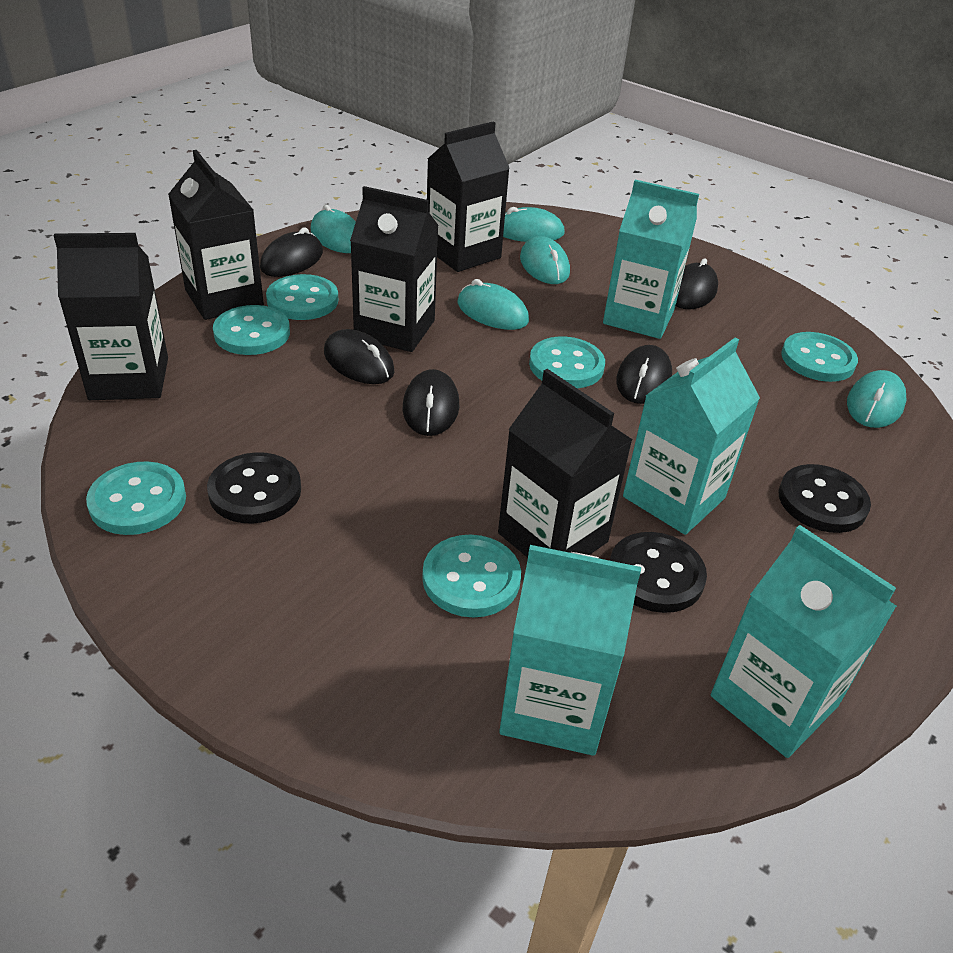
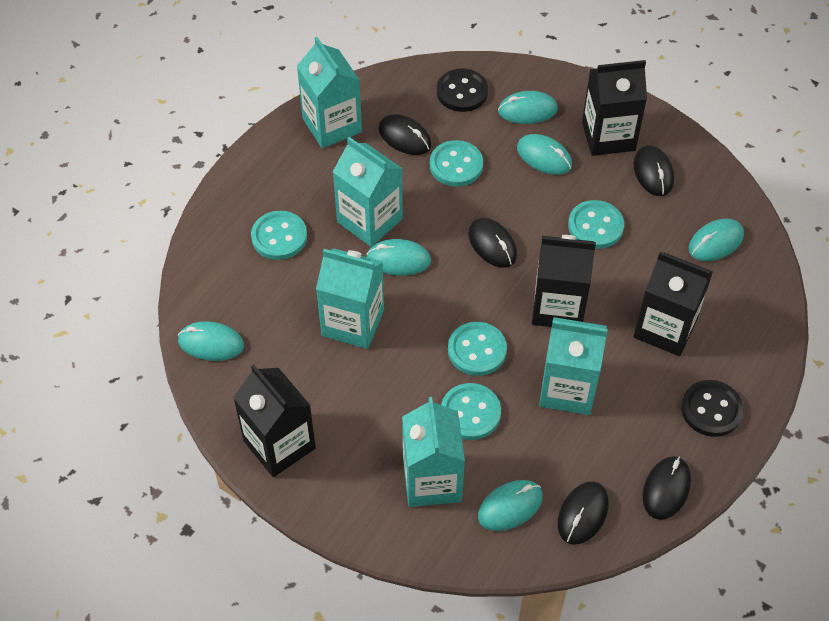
black button: 3 -> 2
black carton: 5 -> 4
turquoise button: 6 -> 5
turquoise carton: 4 -> 5
turquoise mouse: 5 -> 6

